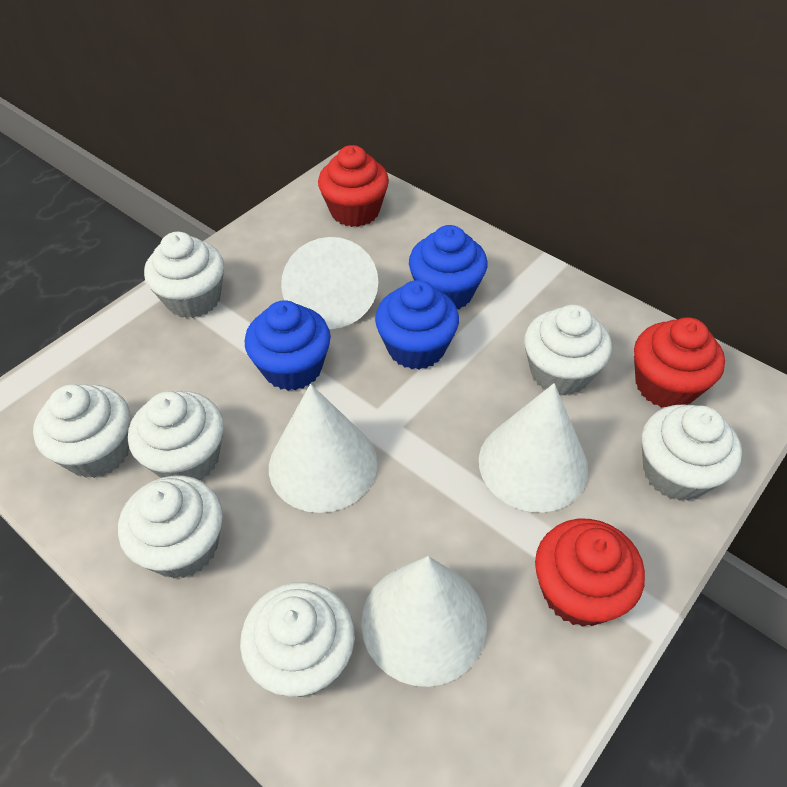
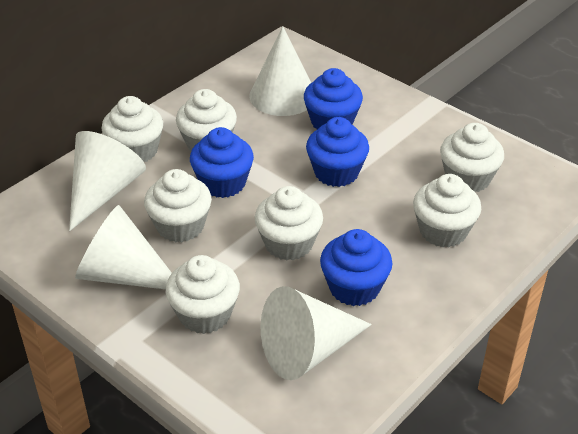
blue cupcake: 3 -> 4
red cupcake: 3 -> 0

